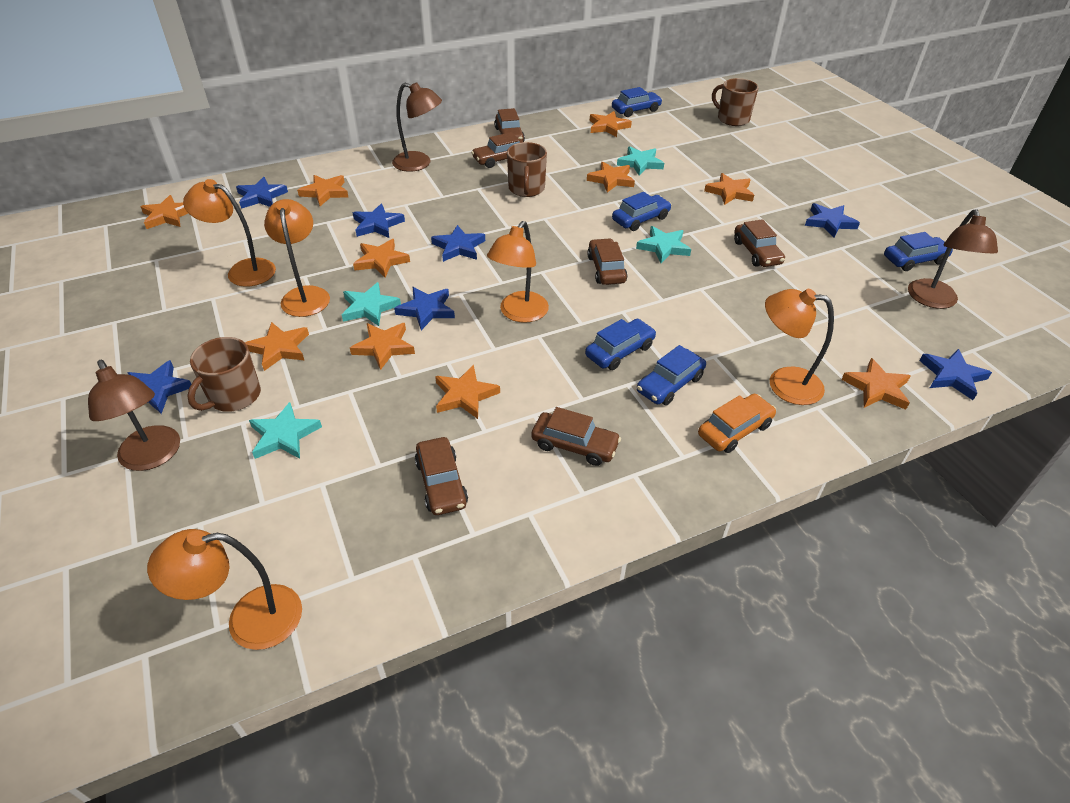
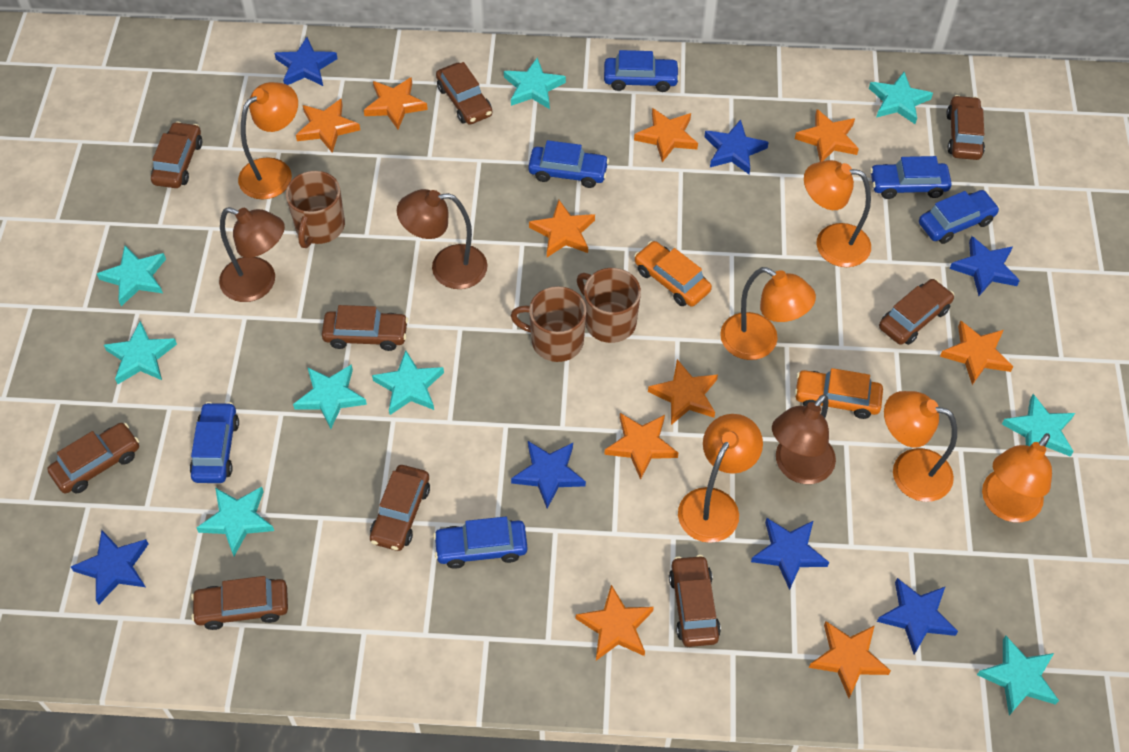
blue car: 5 -> 6
brown car: 6 -> 9
orange car: 1 -> 2
orange lamp: 5 -> 6
turquoise star: 4 -> 9

